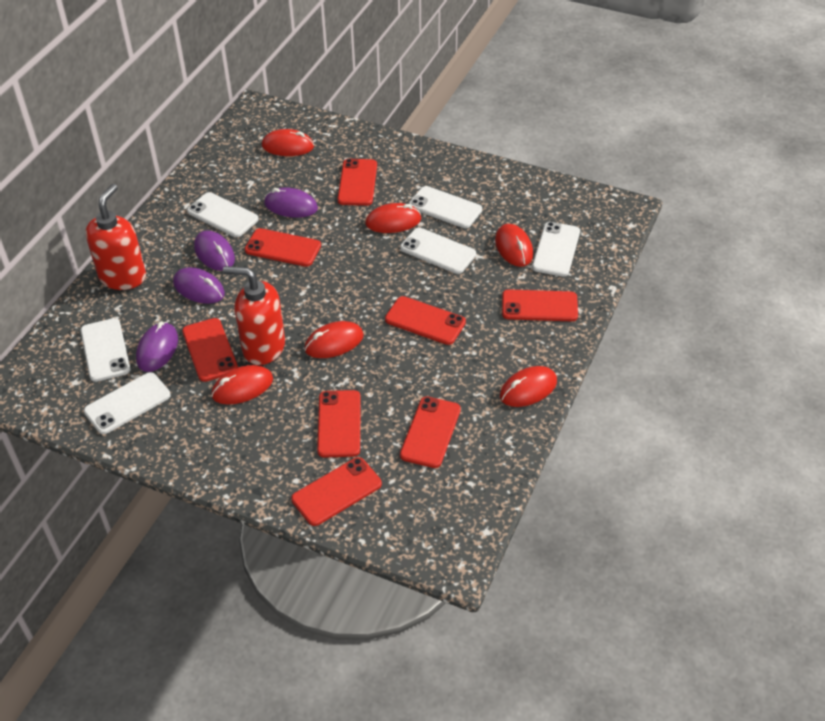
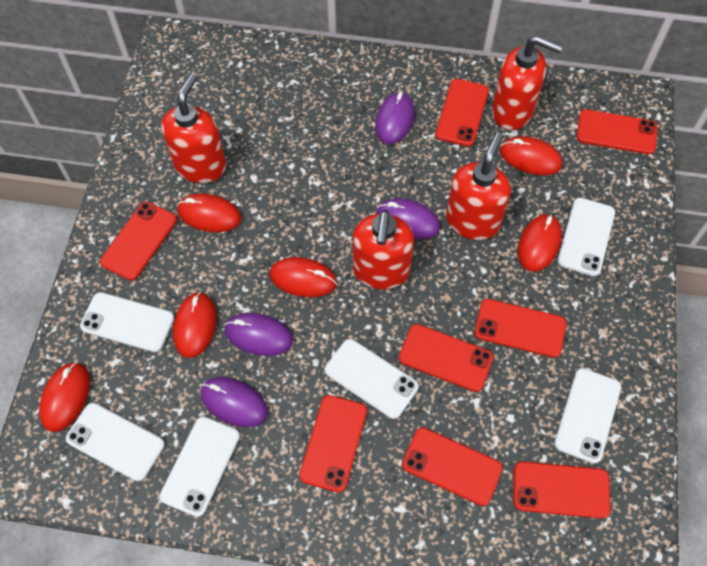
red soap dispenser: 2 -> 4

